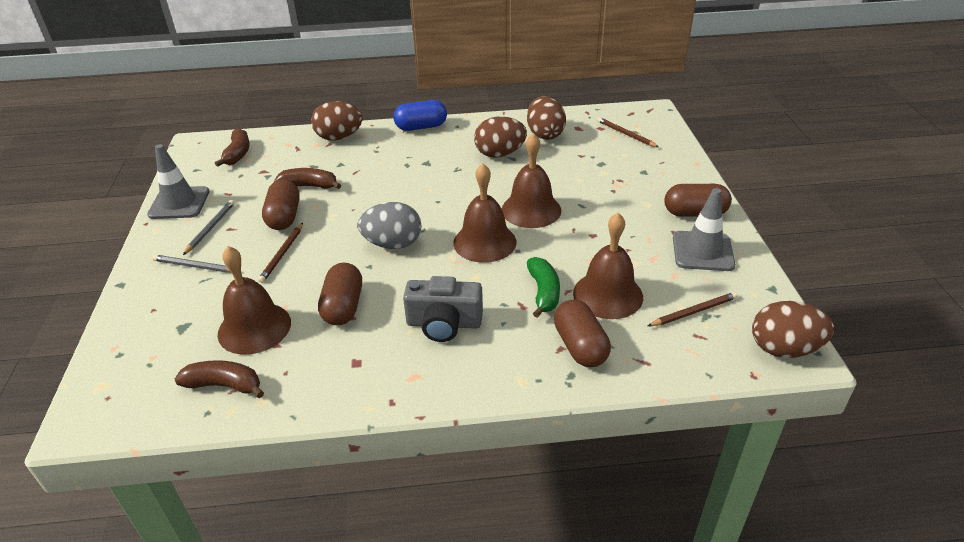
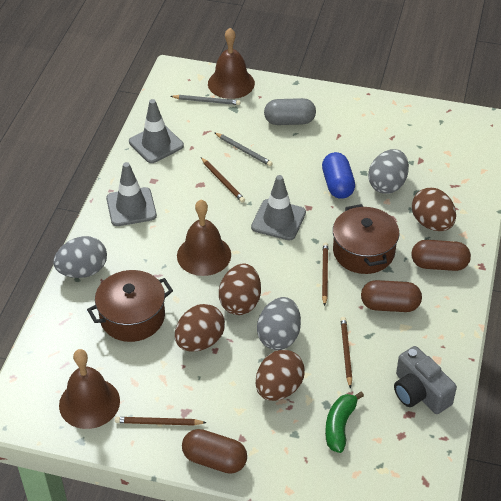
brown banana: 3 -> 0
brown bell: 4 -> 3
brown capsule: 4 -> 3
brown pencil: 3 -> 4
brown pot: 0 -> 2
grey capsule: 0 -> 1
grey egg: 1 -> 3
grey traffic cone: 2 -> 3

